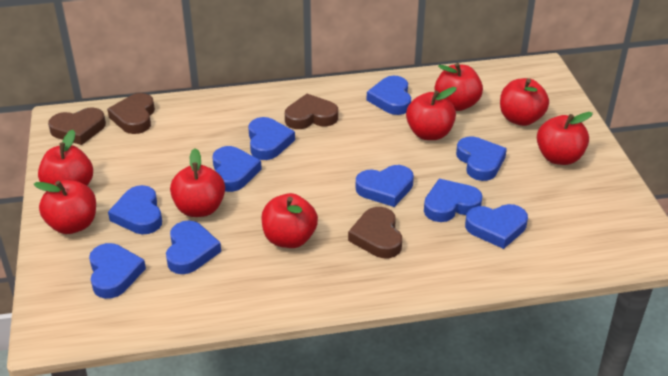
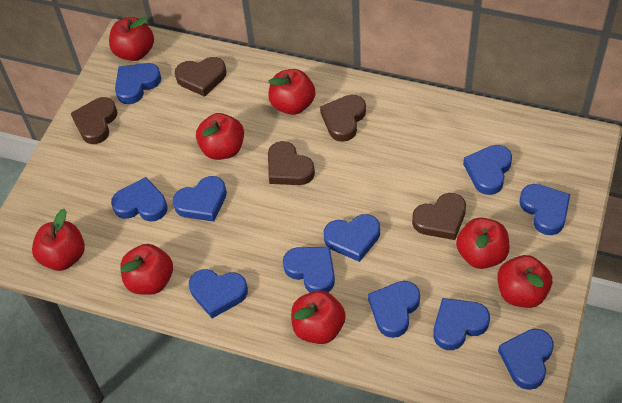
blue heart: 10 -> 11
brown heart: 4 -> 5

